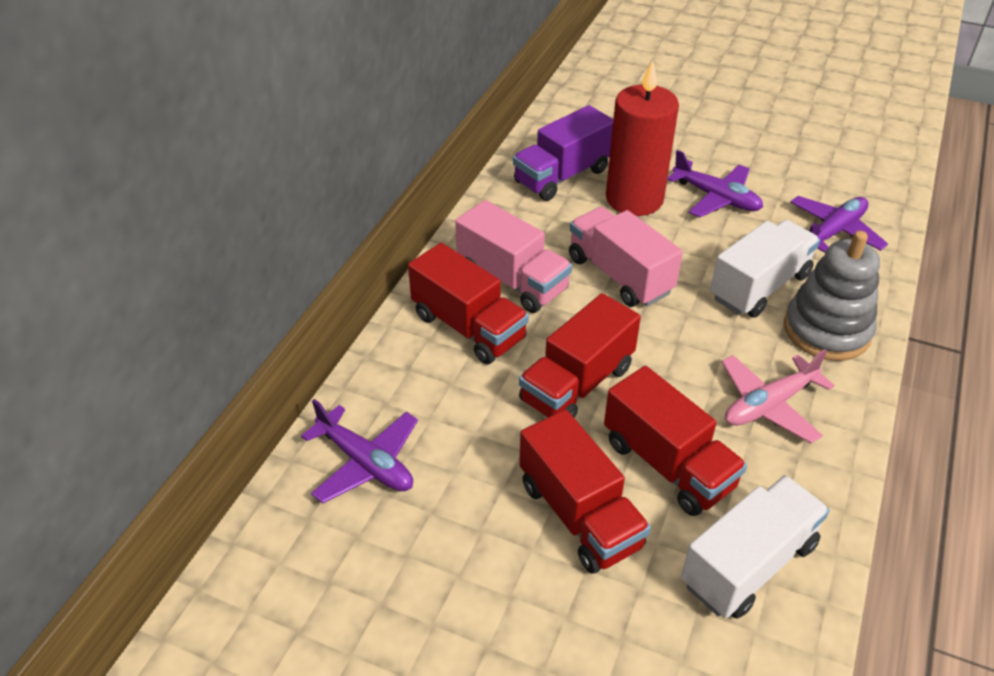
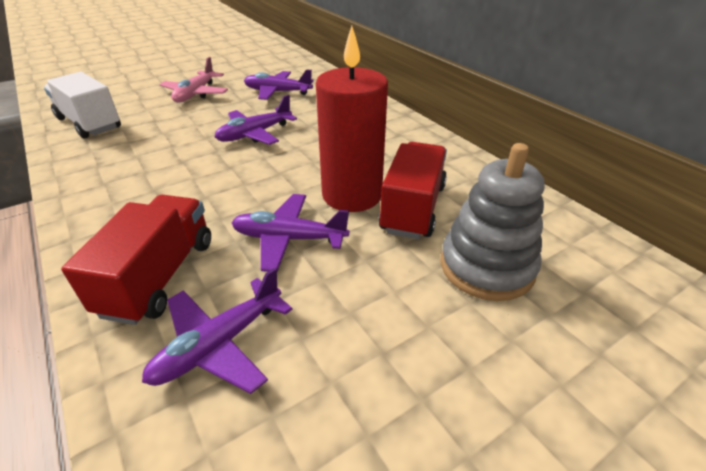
pink truck: 2 -> 0
purple plane: 3 -> 4
purple truck: 1 -> 0
red truck: 4 -> 2
white truck: 2 -> 1

